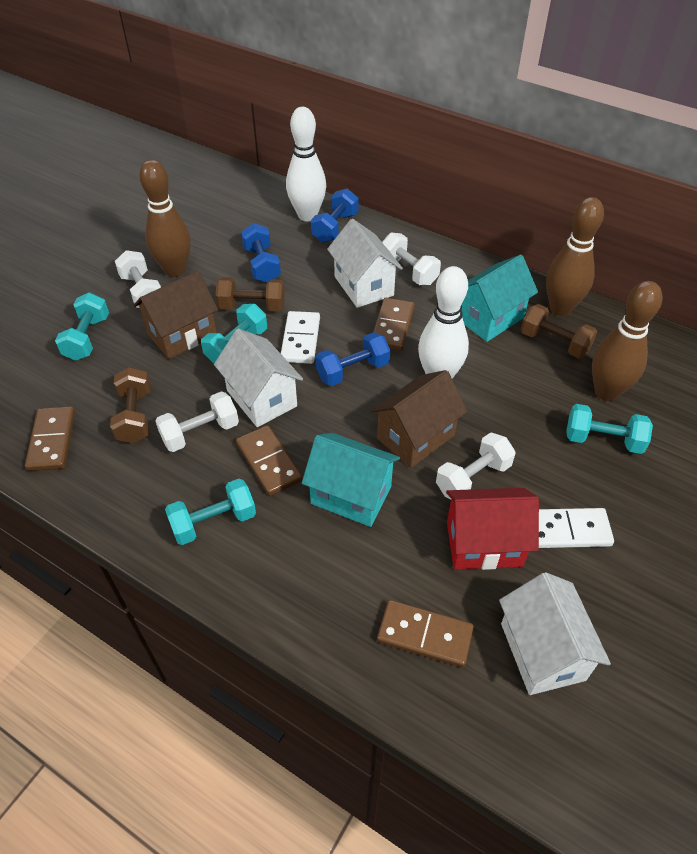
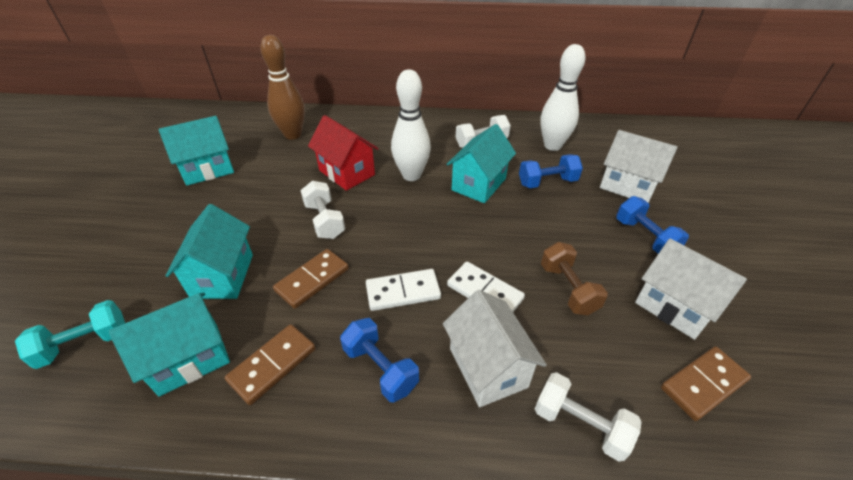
brown bowling pin: 3 -> 1
brown domino: 4 -> 3
brown dumbbell: 3 -> 1
brown house: 2 -> 0
turquoise dumbbell: 4 -> 1
turquoise house: 2 -> 4
white dumbbell: 4 -> 3

